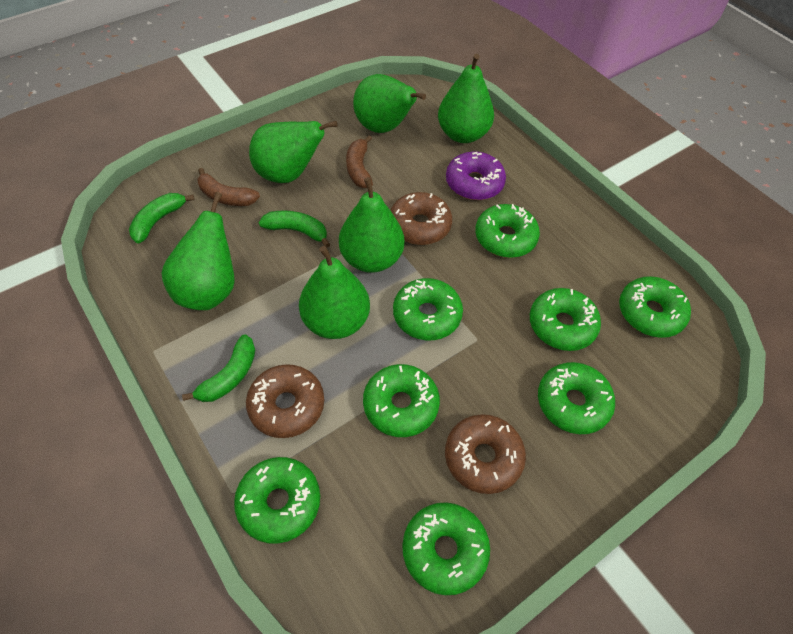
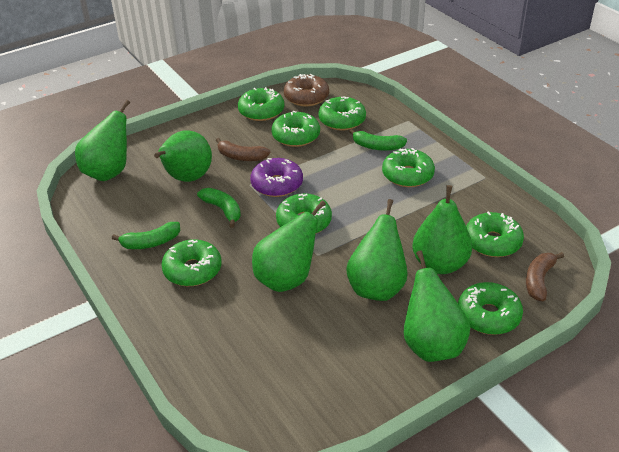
brown donut: 3 -> 1

